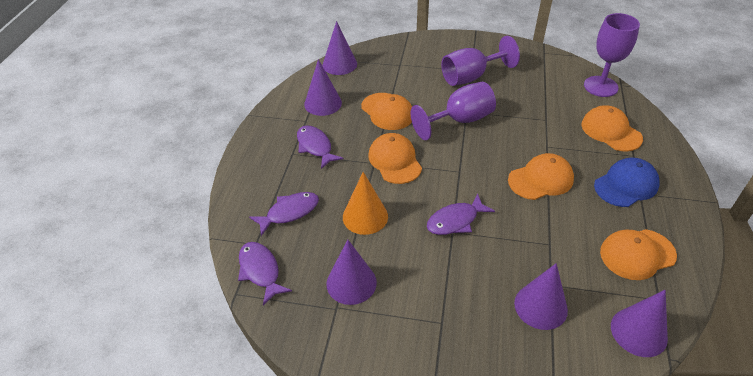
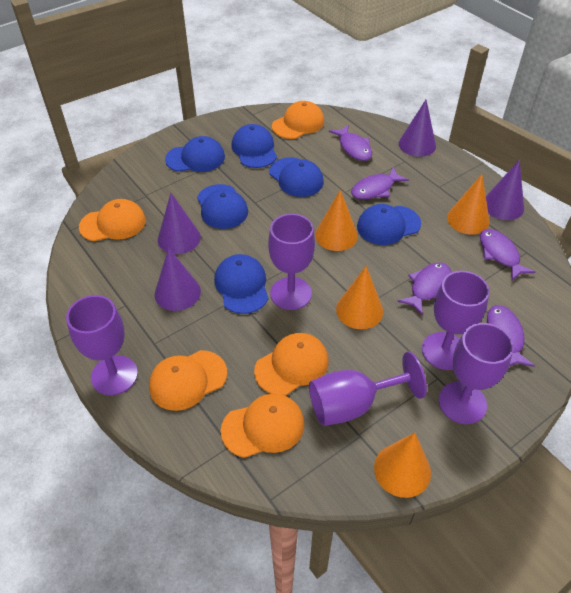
blue cap: 1 -> 6
orange cone: 1 -> 4
purple cone: 5 -> 4
purple fish: 4 -> 5
purple goblet: 3 -> 5

